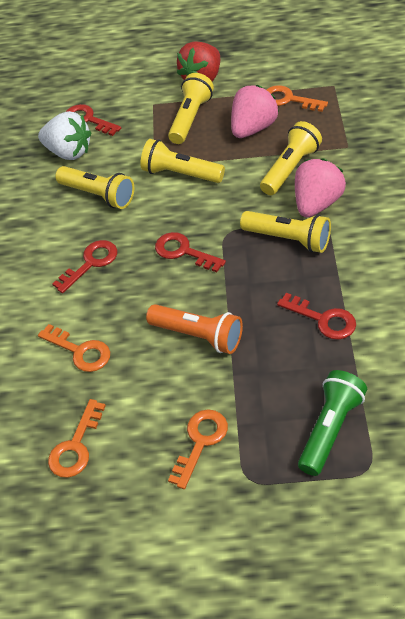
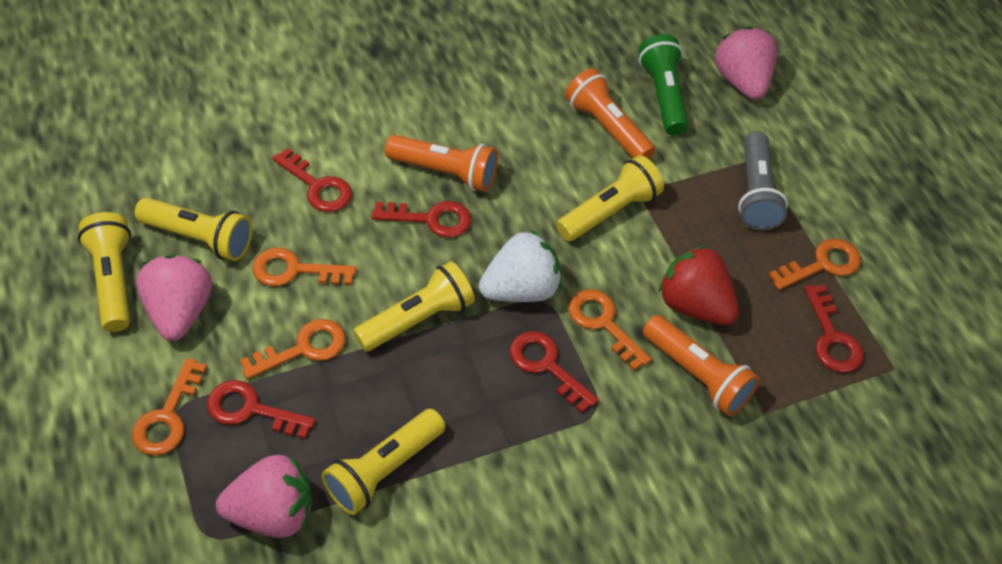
grey flashlight: 0 -> 1
orange flashlight: 1 -> 3
orange key: 4 -> 5
pink strawberry: 2 -> 3
red key: 4 -> 5

